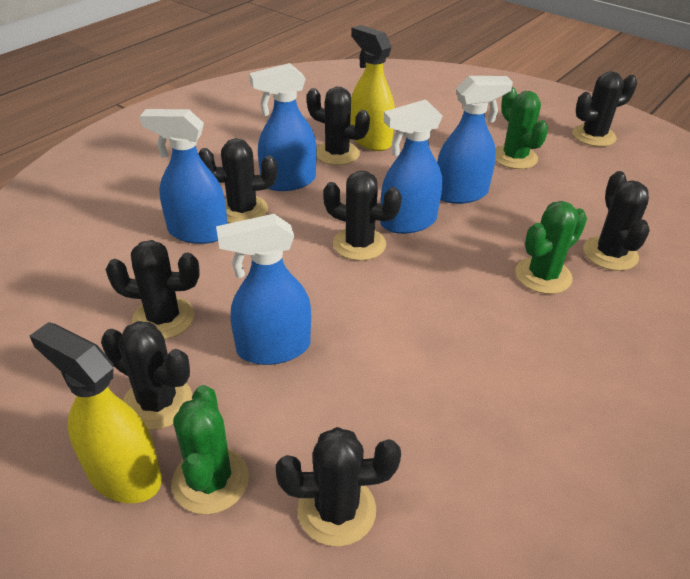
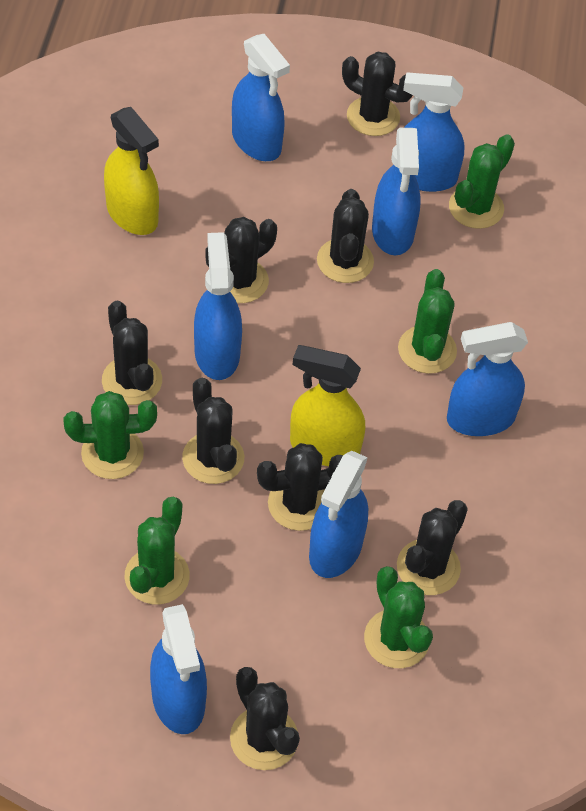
blue spray bottle: 5 -> 7
green cactus: 3 -> 5

